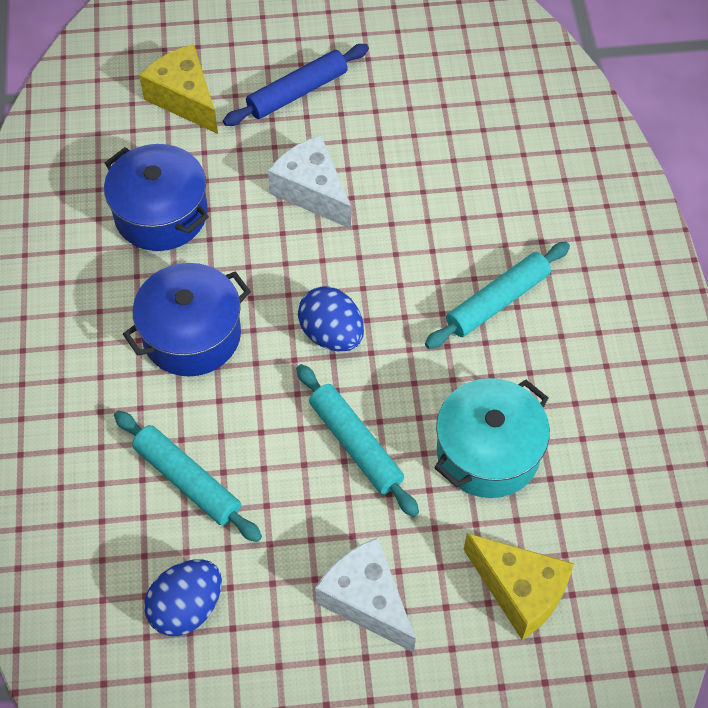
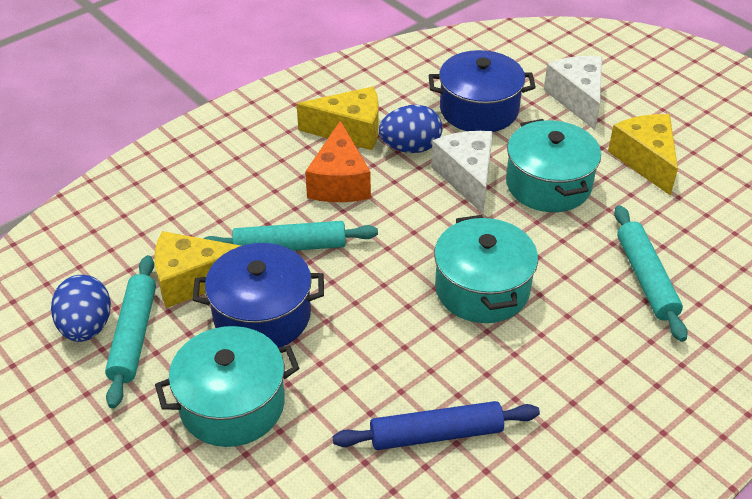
orange cheese: 0 -> 1
turquoise pot: 1 -> 3
yellow cheese: 2 -> 3

